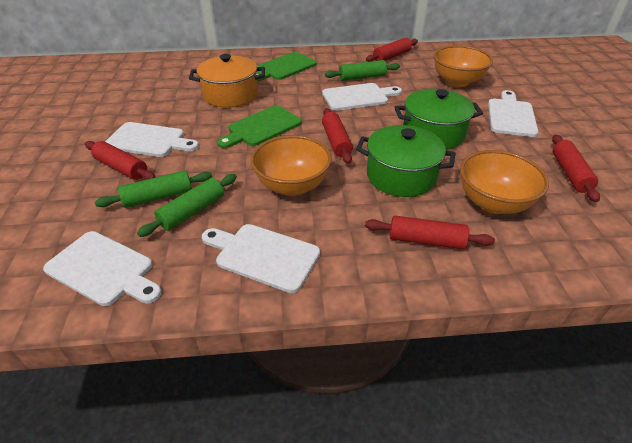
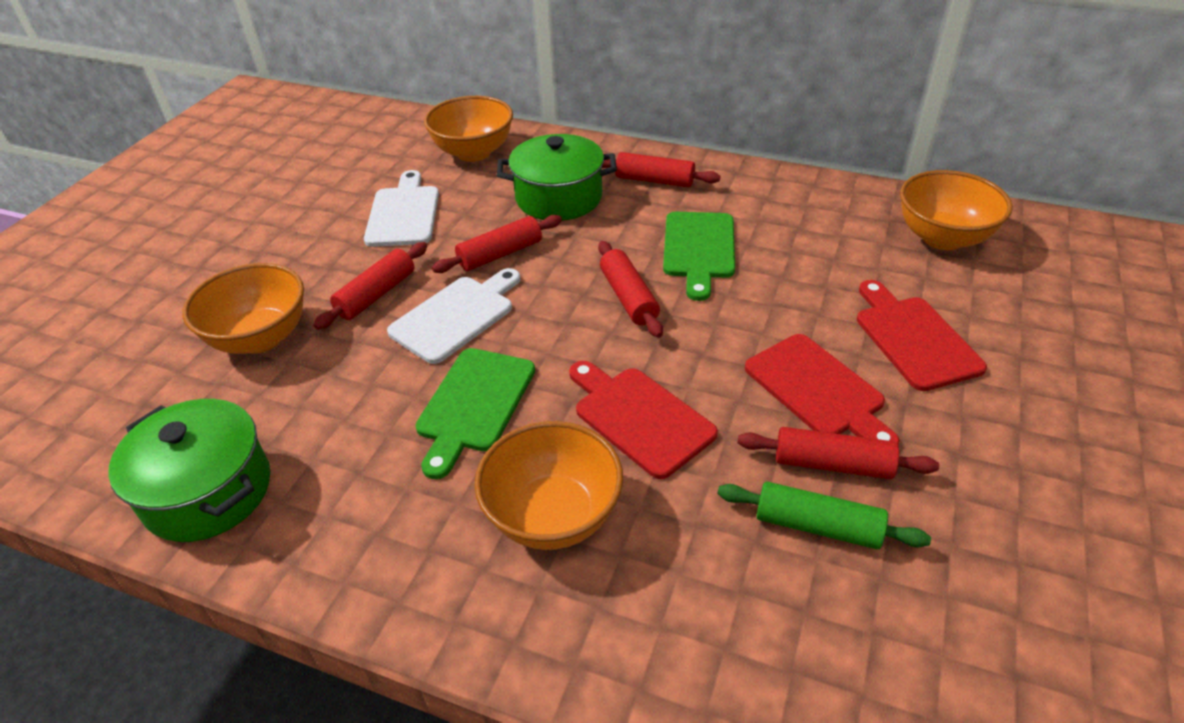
green rolling pin: 3 -> 1
orange bowl: 3 -> 4
orange pot: 1 -> 0
red cutting board: 0 -> 3
white cutting board: 5 -> 2

